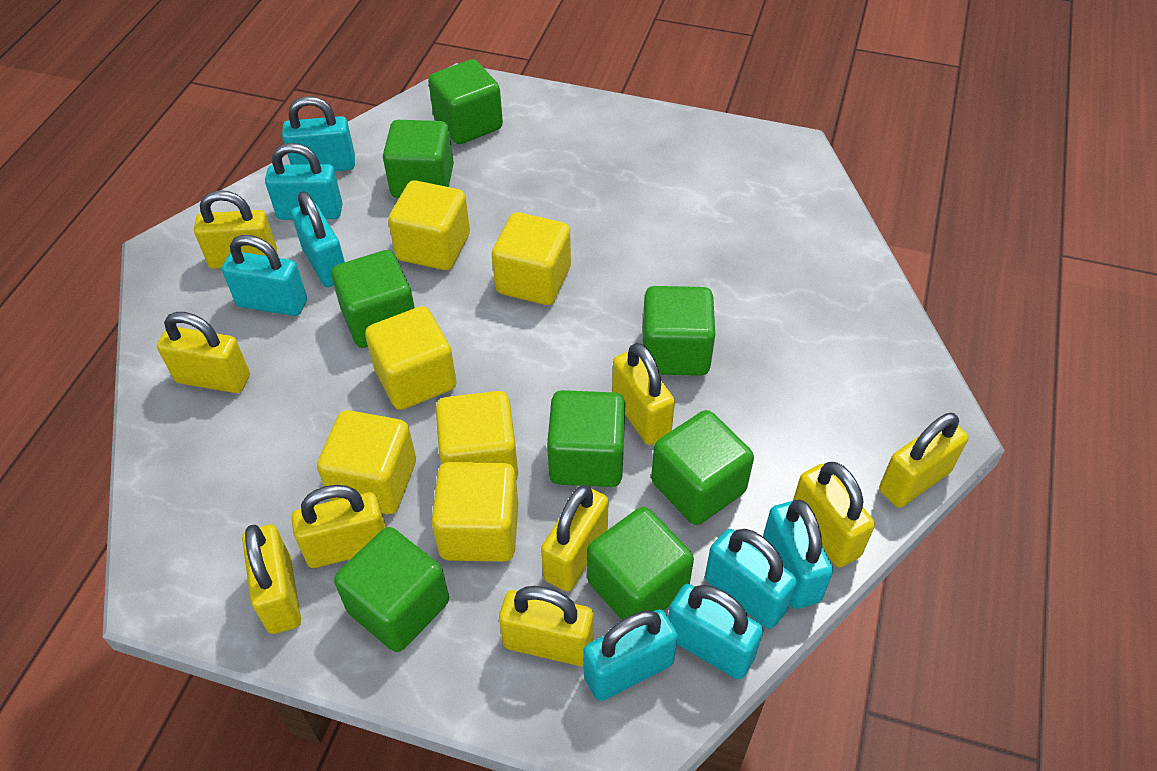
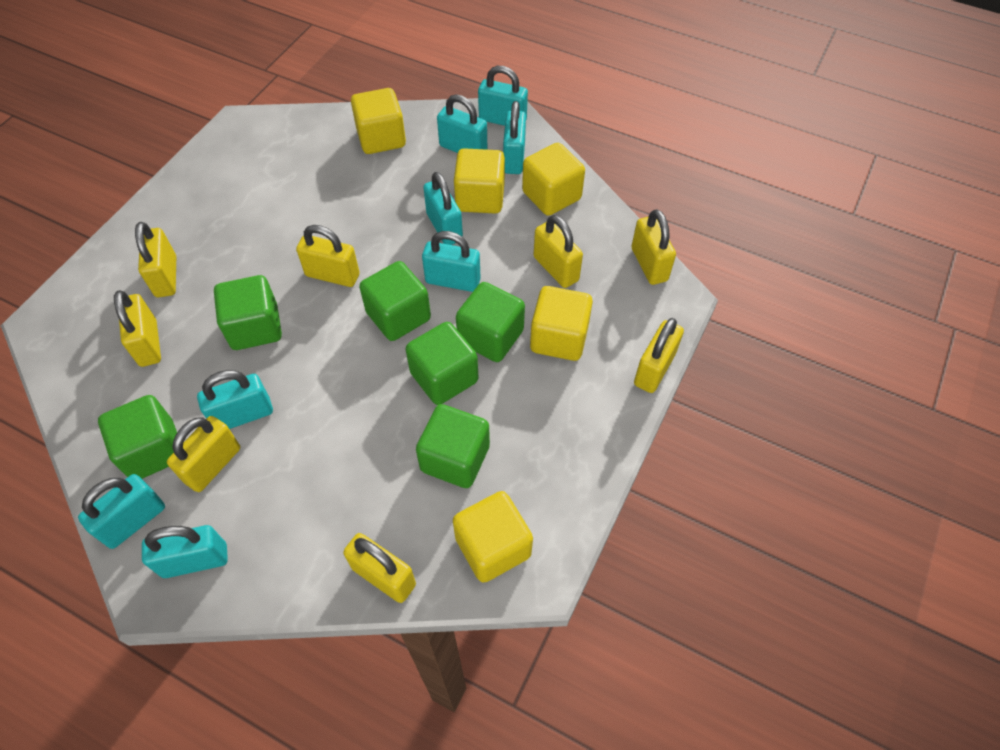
green cube: 8 -> 6
yellow cube: 6 -> 5
yellow padlock: 9 -> 8

